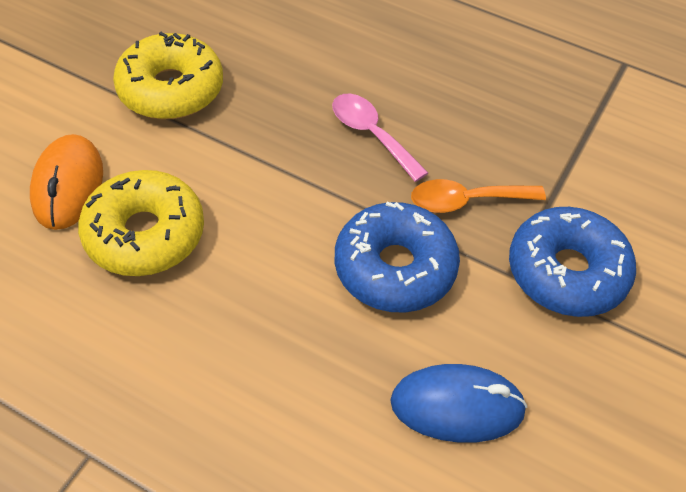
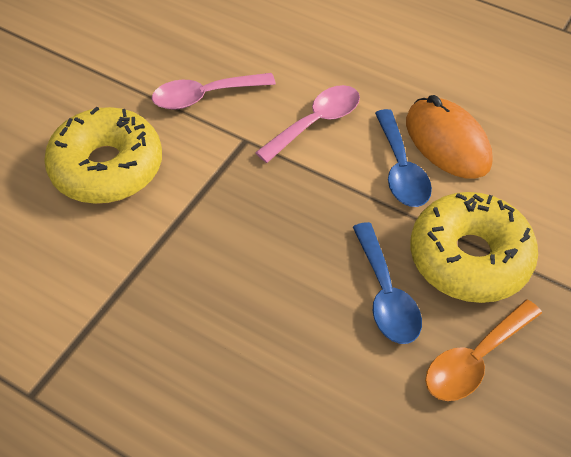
blue donut: 2 -> 0
blue mouse: 1 -> 0
blue spoon: 0 -> 2
pink spoon: 1 -> 2

